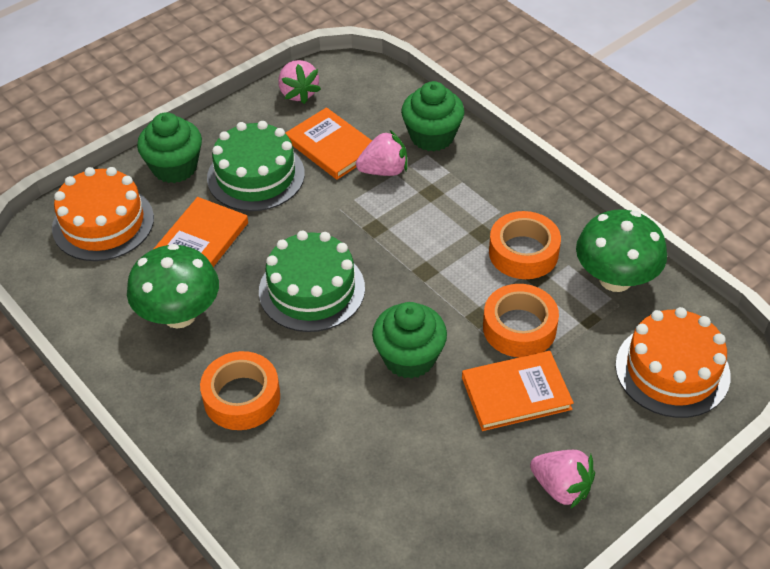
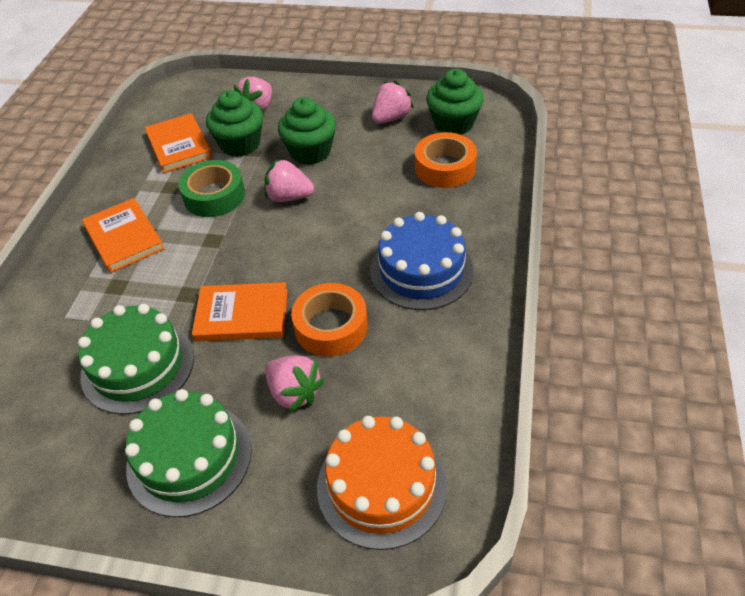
blue cake: 0 -> 1
green mushroom: 2 -> 0
green tape: 0 -> 1
orange cake: 2 -> 1
orange tape: 3 -> 2
pink strawberry: 3 -> 4

